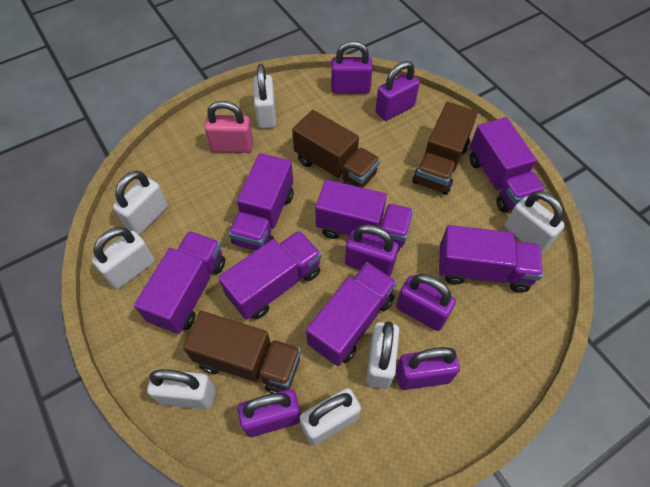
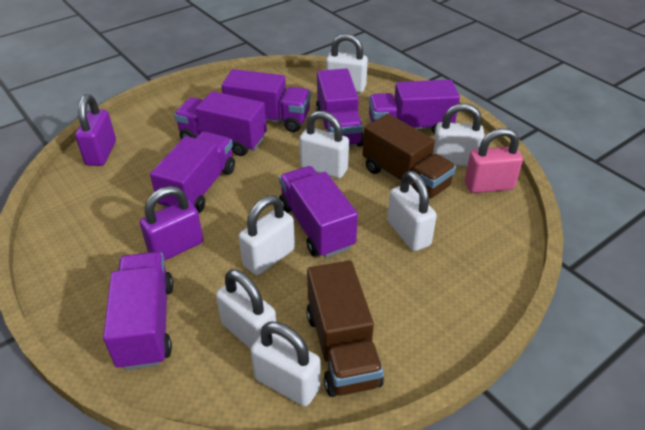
brown truck: 3 -> 2
purple padlock: 6 -> 2

